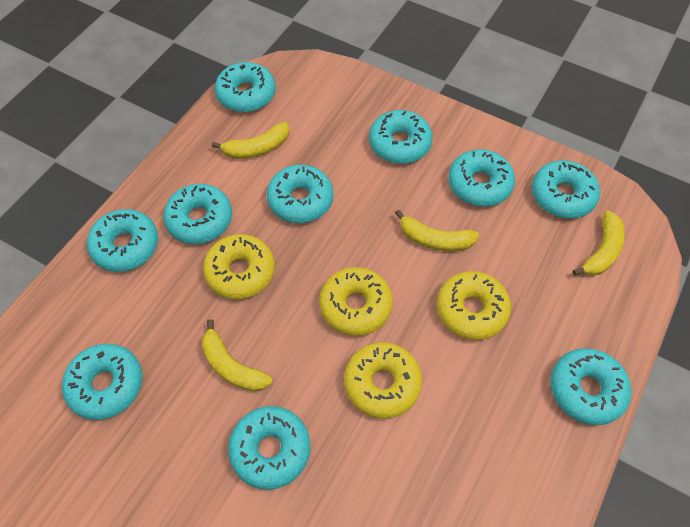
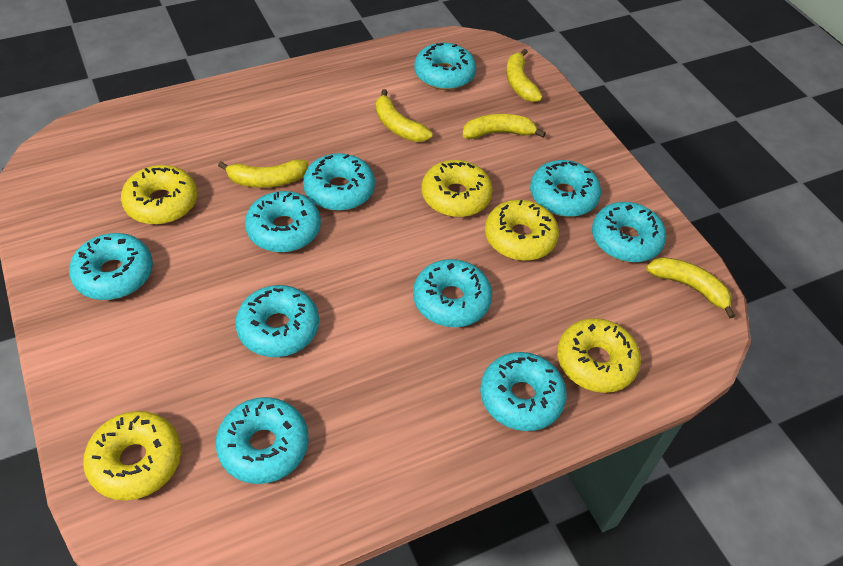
yellow banana: 4 -> 5
yellow donut: 4 -> 5

